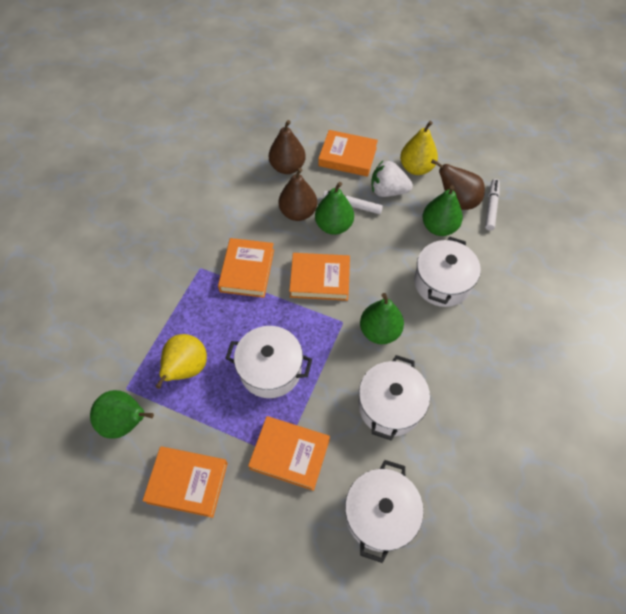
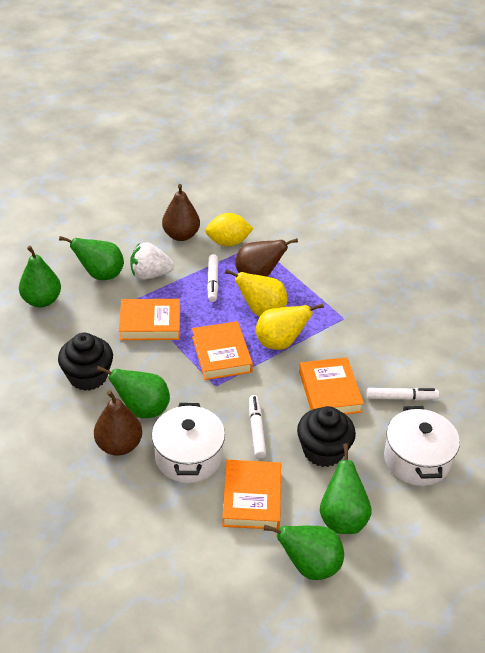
black cupcake: 0 -> 2
green pear: 4 -> 5
orange book: 5 -> 4
white marker: 2 -> 3
white pot: 4 -> 2
yellow lemon: 0 -> 1

